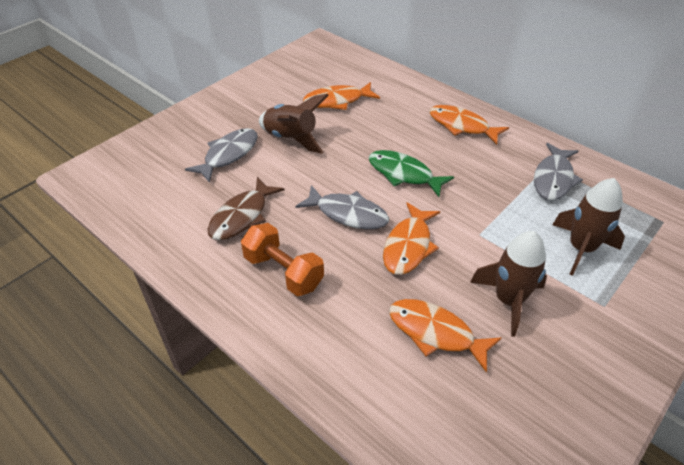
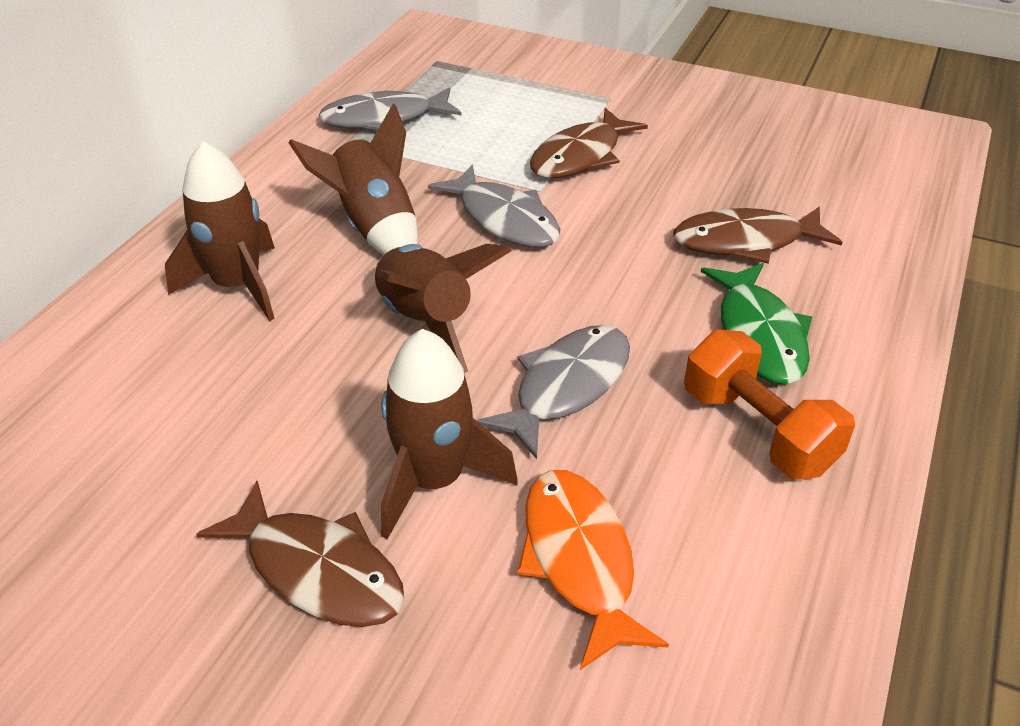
brown fish: 1 -> 3
brown rocket: 3 -> 4
orange fish: 4 -> 1

